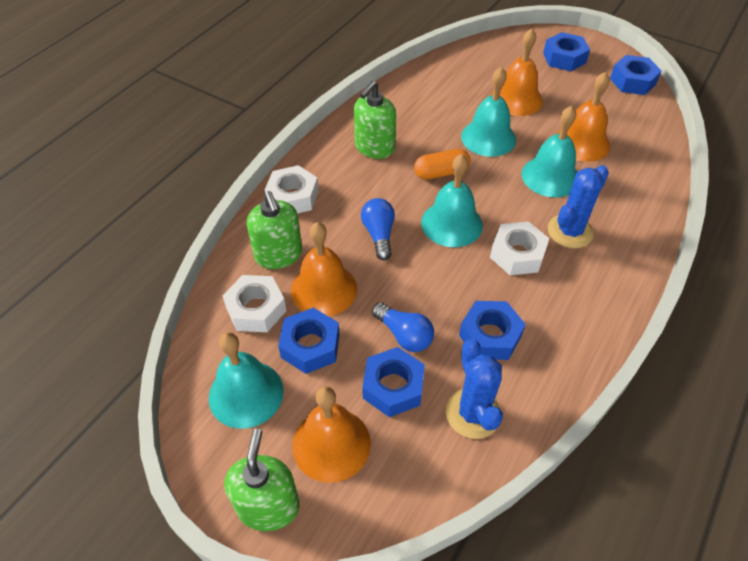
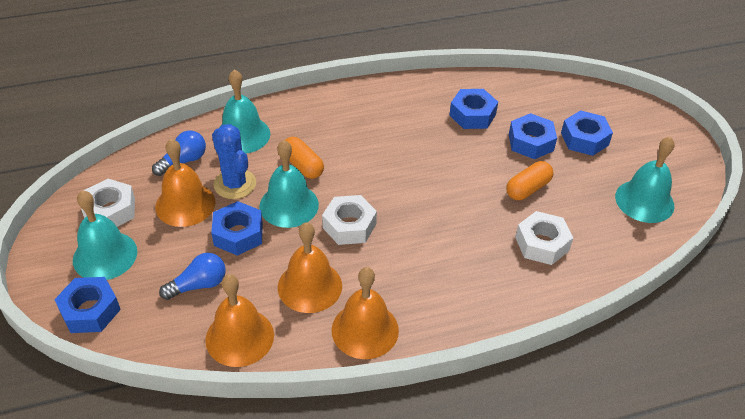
blue cactus: 2 -> 1
green soap dispenser: 3 -> 0
orange capsule: 1 -> 2

